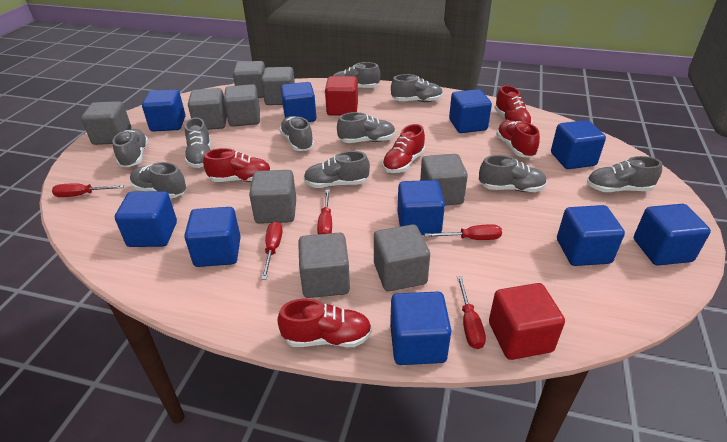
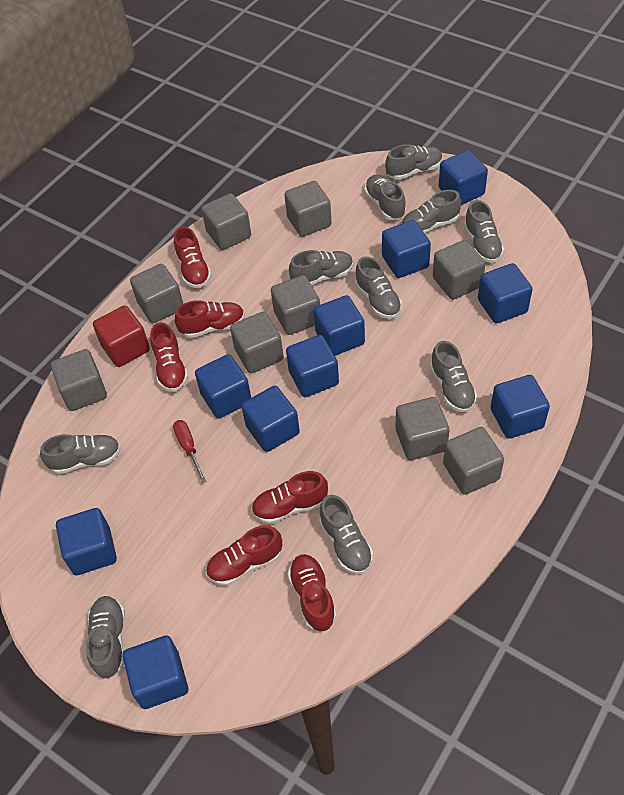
red cube: 2 -> 1
red screwdriver: 5 -> 1
red shoe: 5 -> 6

